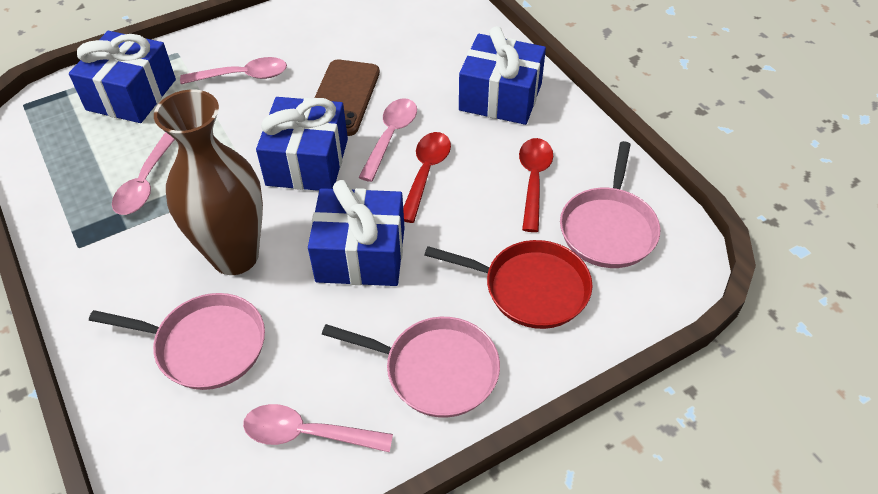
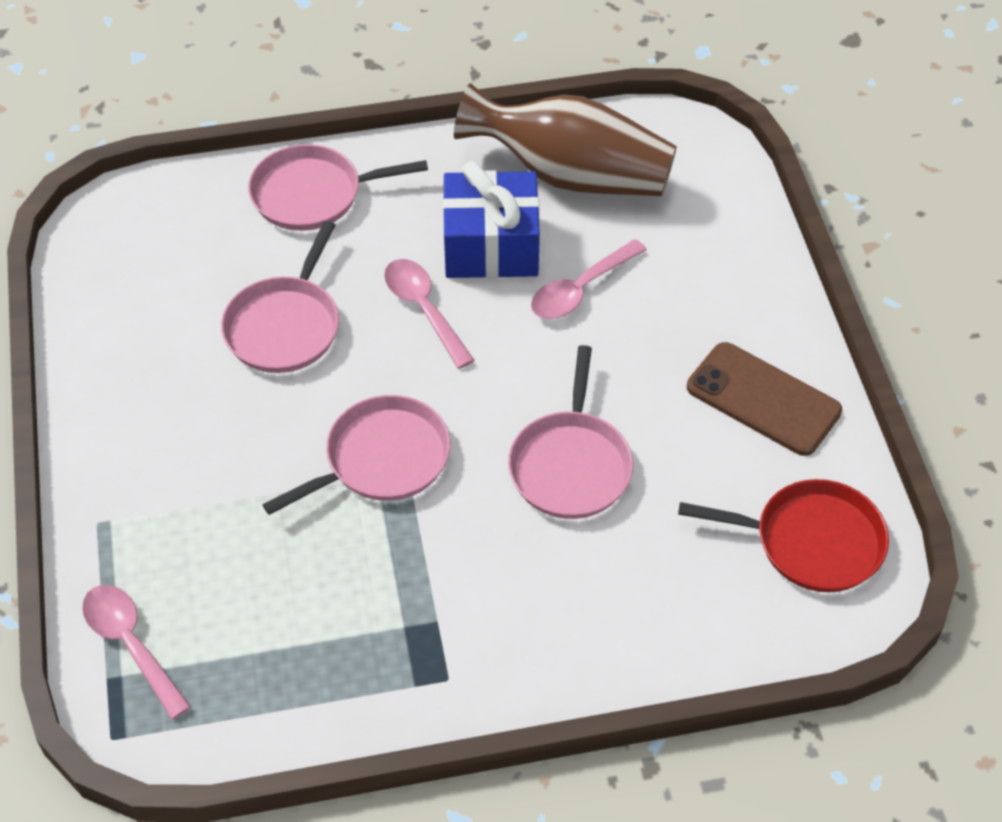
blue gift: 4 -> 1
pink pan: 3 -> 4
pink spoon: 4 -> 3
red spoon: 2 -> 0

